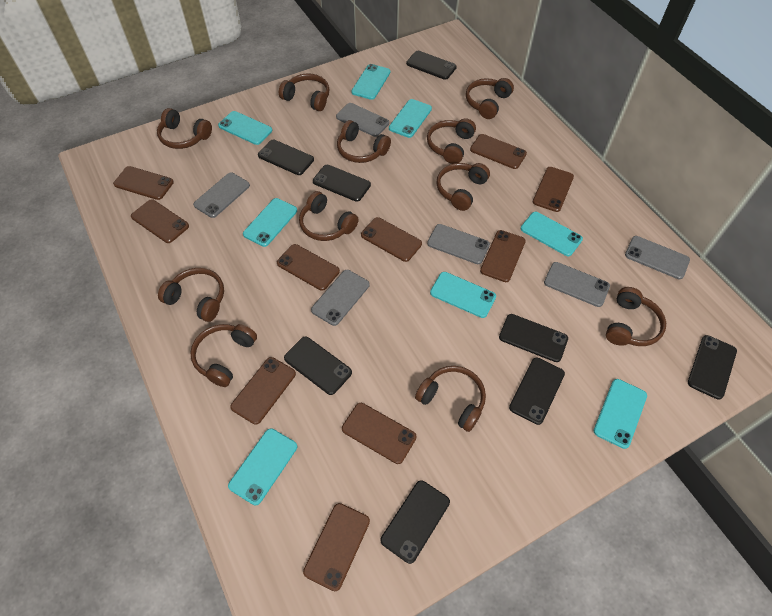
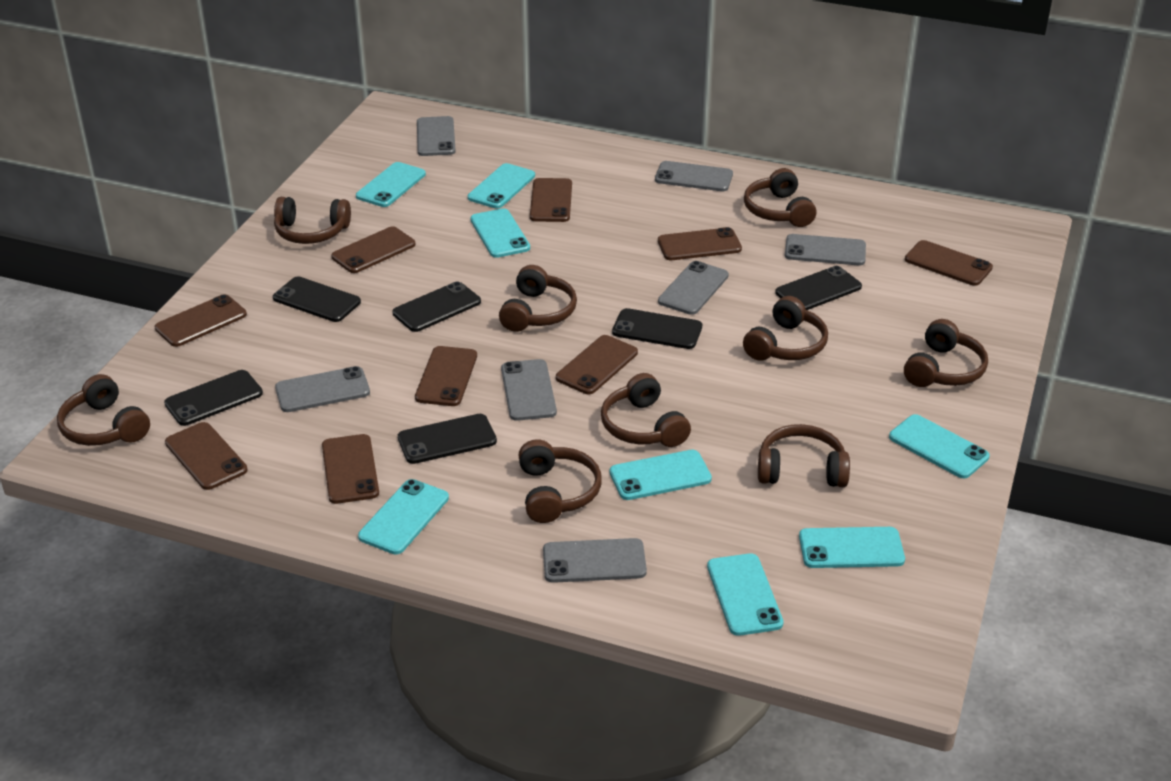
black phone: 8 -> 6
brown headphones: 11 -> 9
brown phone: 10 -> 9
grey phone: 6 -> 7

